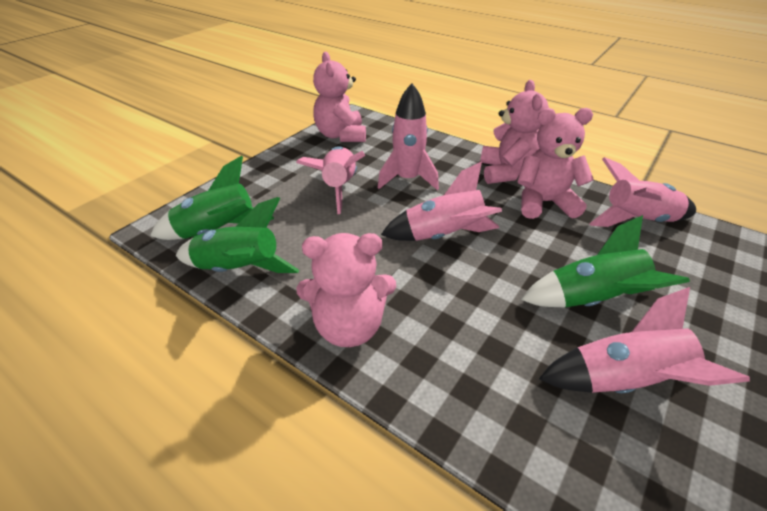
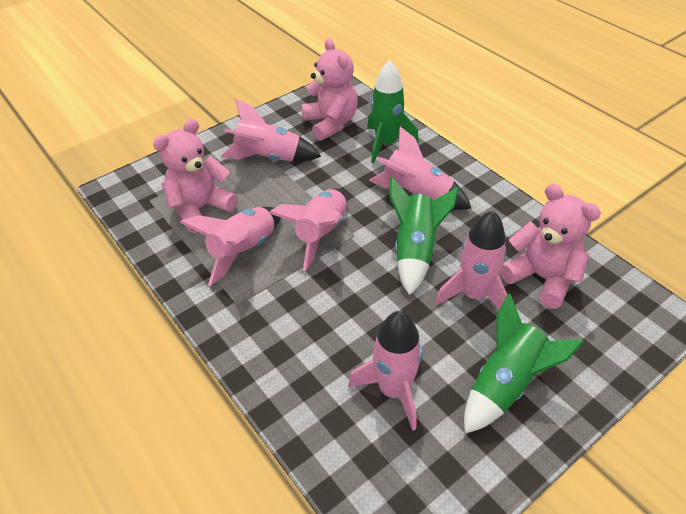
pink rocket: 5 -> 6
pink teddy bear: 4 -> 3

